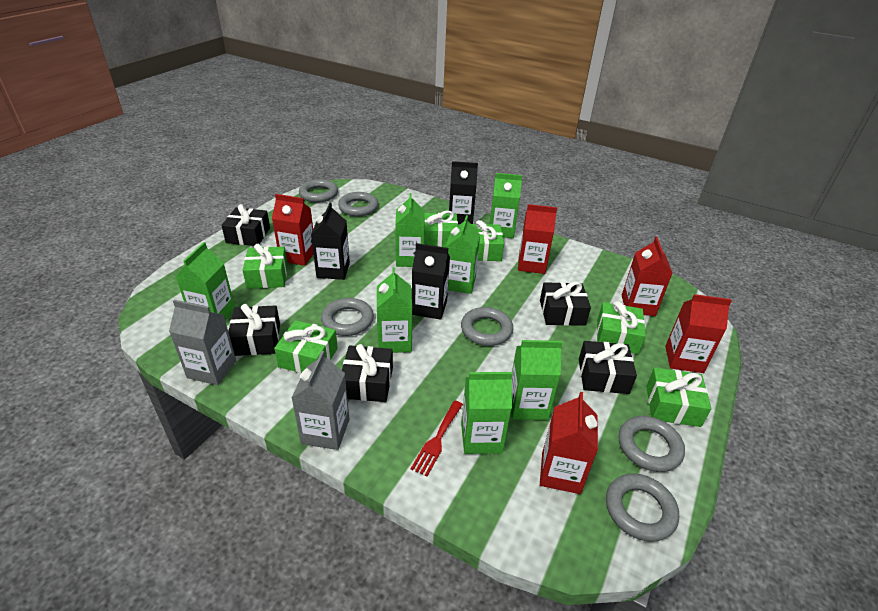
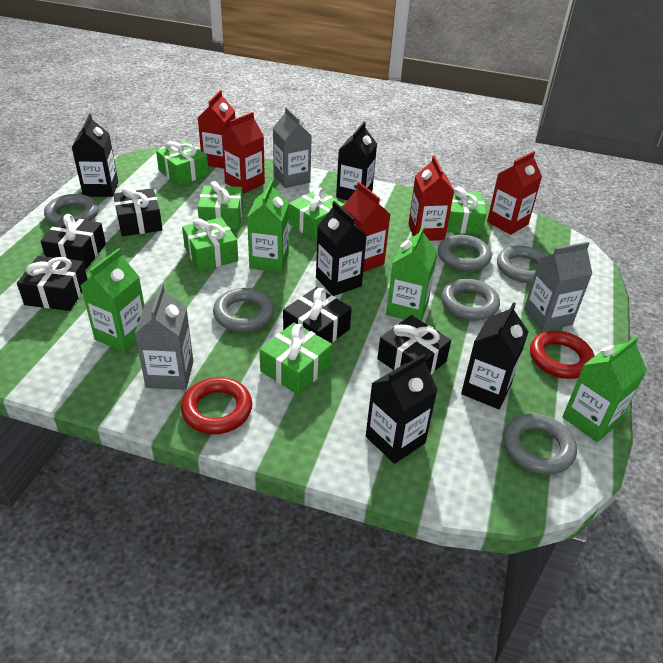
black carton: 3 -> 5
green carton: 7 -> 4
grey carton: 2 -> 3
red fork: 1 -> 0
red ring: 0 -> 2

